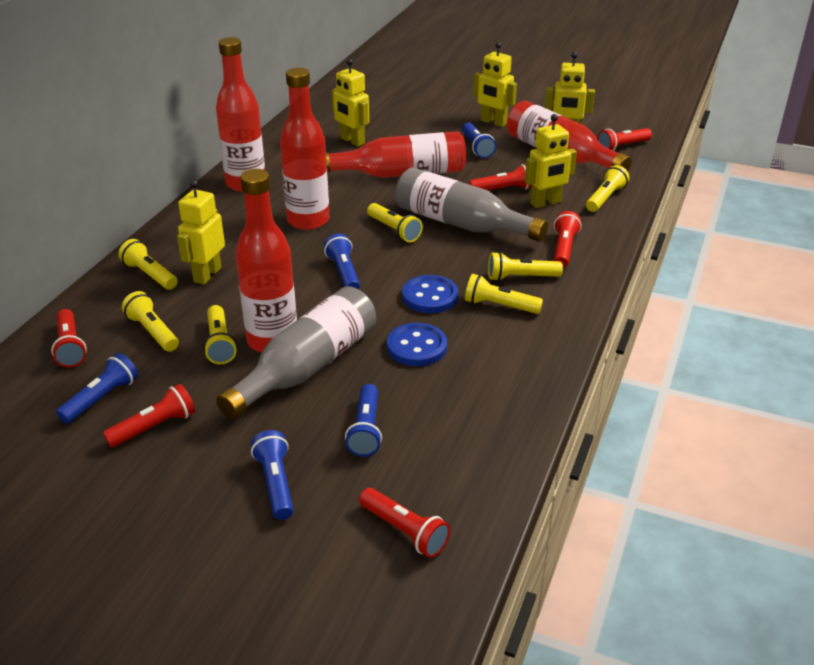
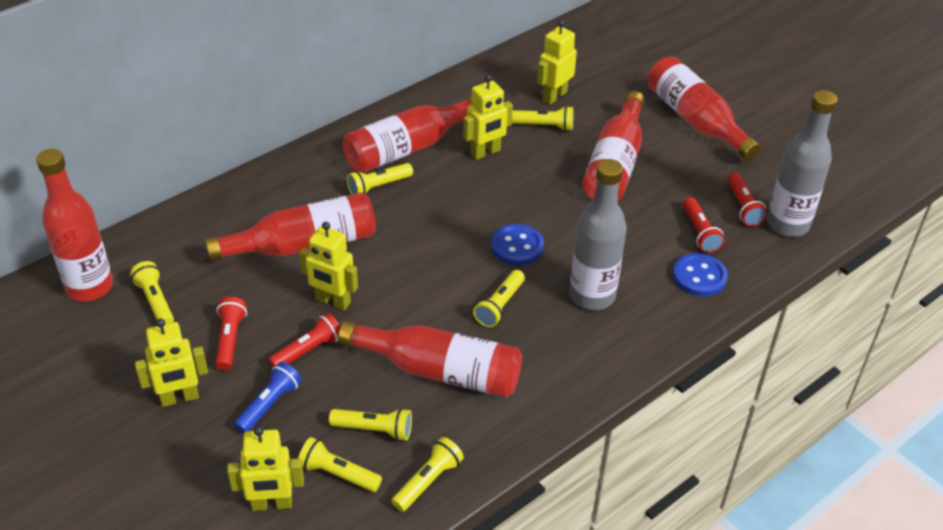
blue flashlight: 5 -> 1
red bottle: 5 -> 6
red flashlight: 6 -> 4

